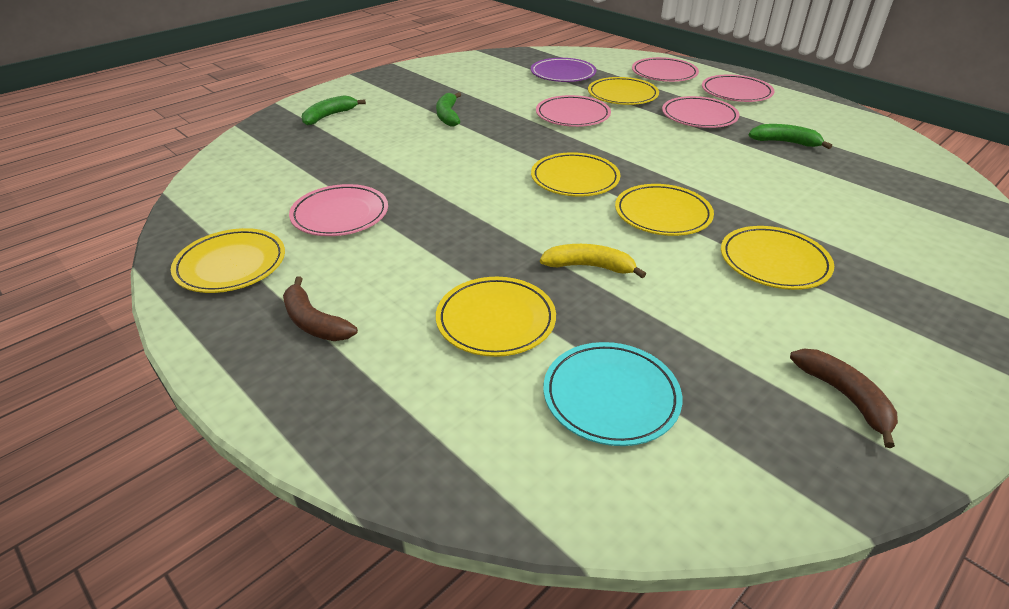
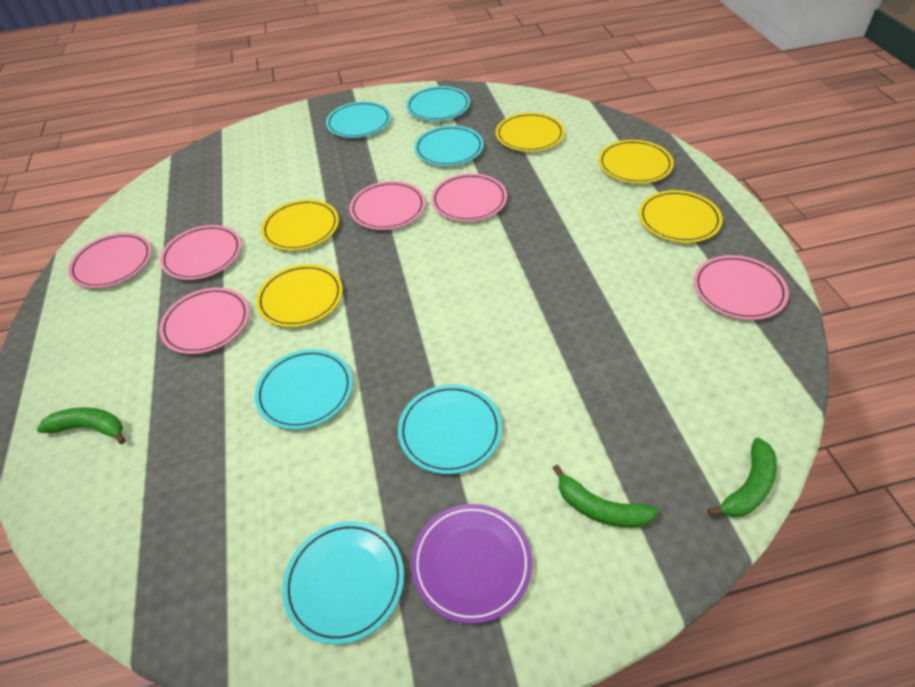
brown banana: 2 -> 0
pink plate: 5 -> 6
turquoise plate: 1 -> 6
yellow banana: 1 -> 0
yellow plate: 6 -> 5

